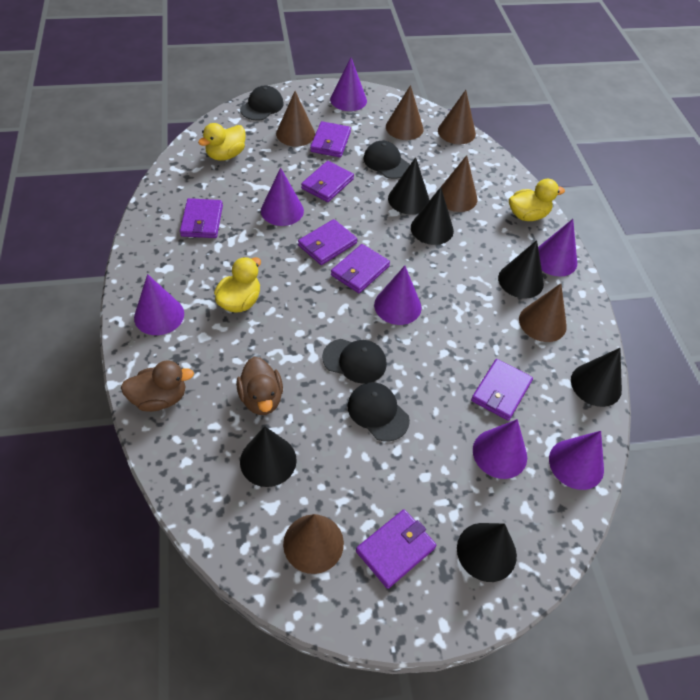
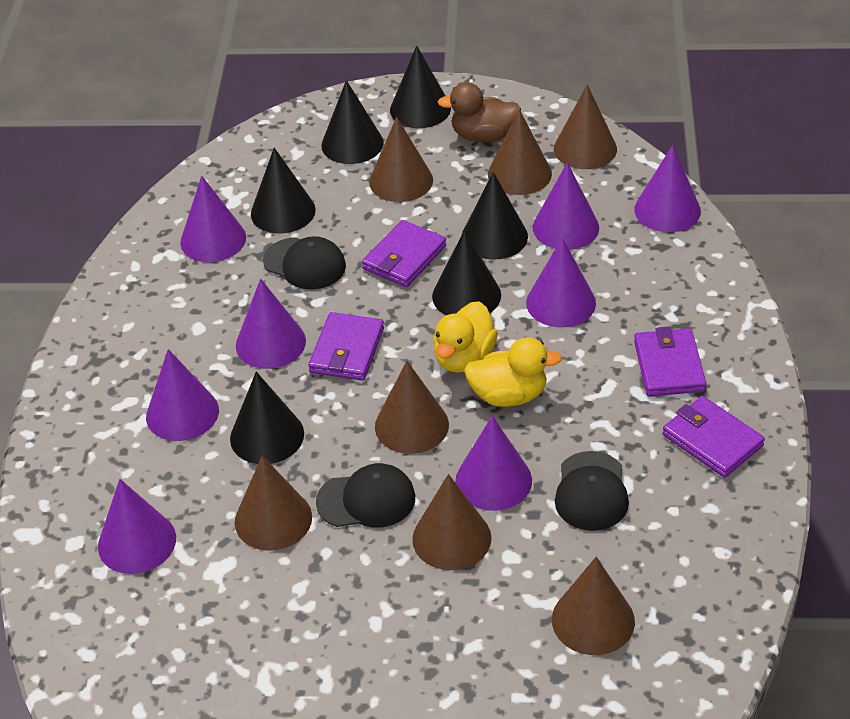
black cap: 4 -> 3
brown cone: 6 -> 7
brown duck: 2 -> 1
purple cone: 7 -> 8
purple wallet: 7 -> 4
yellow duck: 3 -> 2

